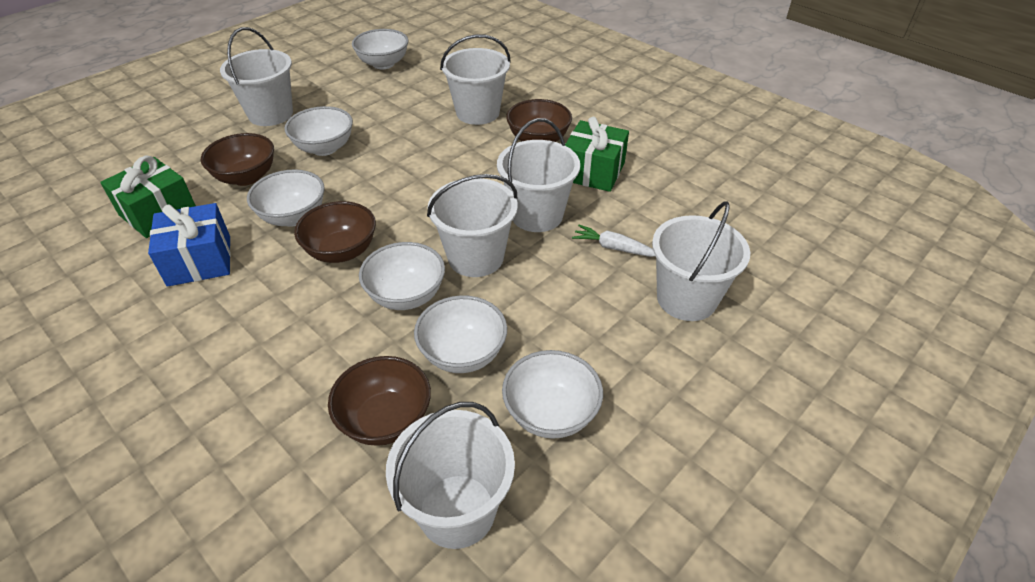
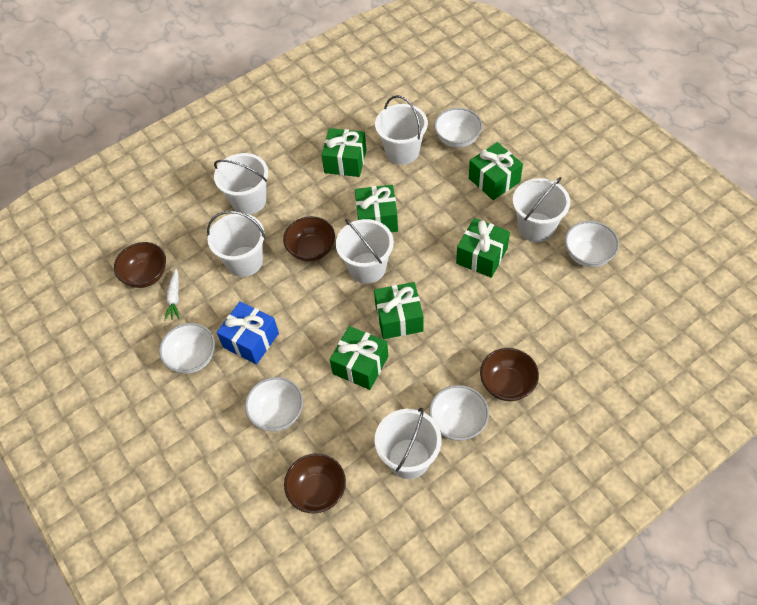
green gift: 2 -> 6
white bowl: 6 -> 5

